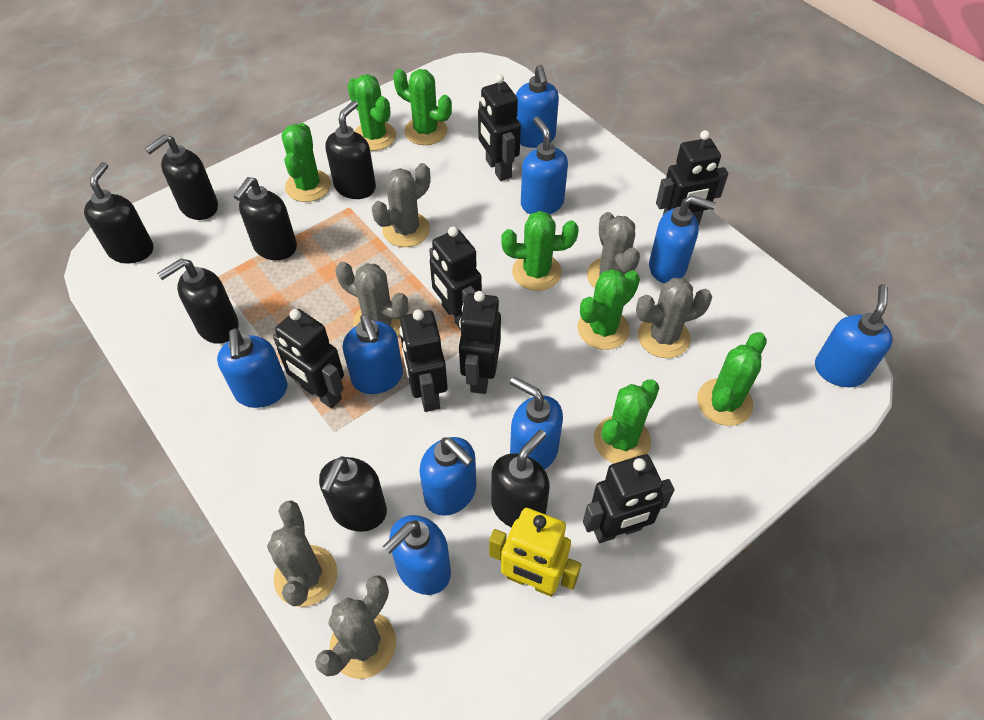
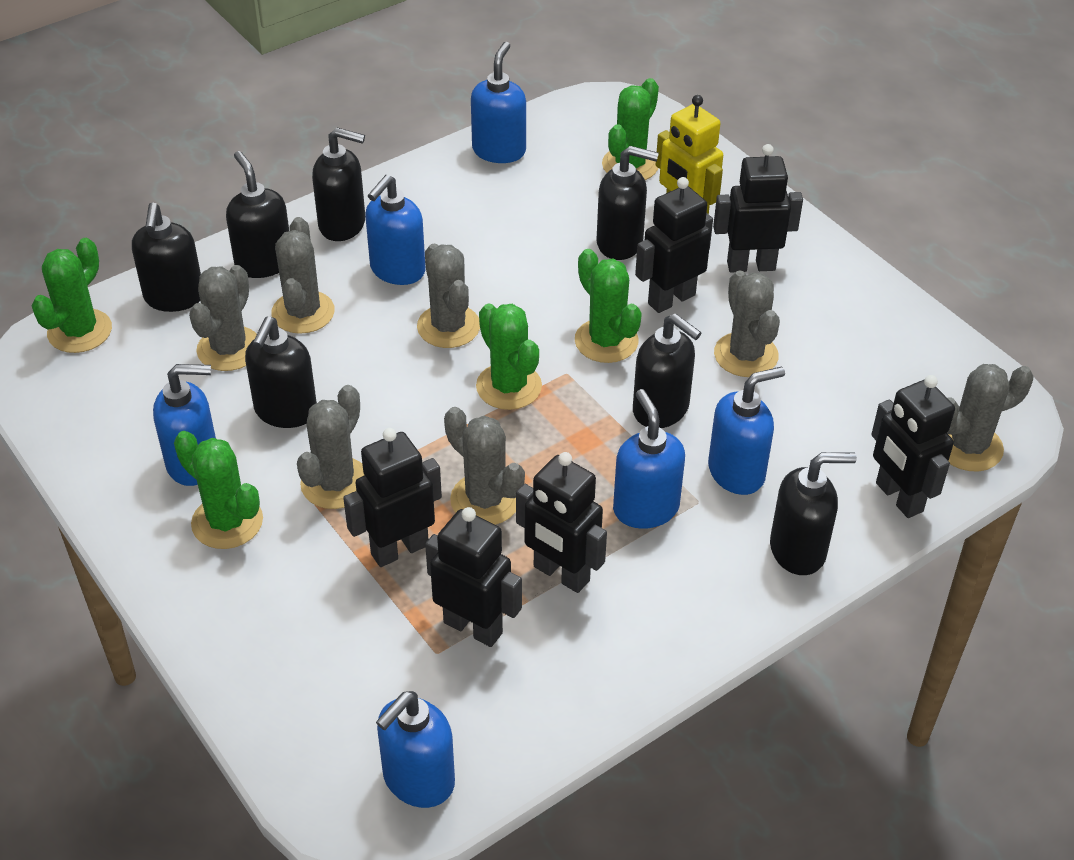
black robot: 7 -> 6
blue soap dispenser: 9 -> 6
green cactus: 7 -> 5
grey cactus: 6 -> 7

